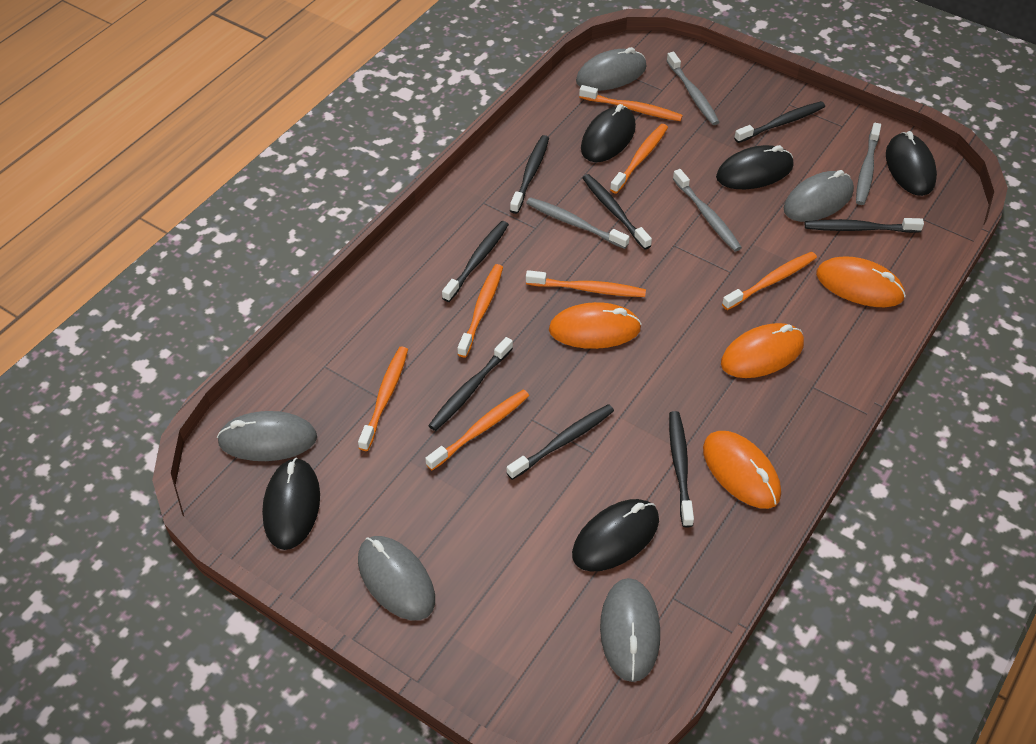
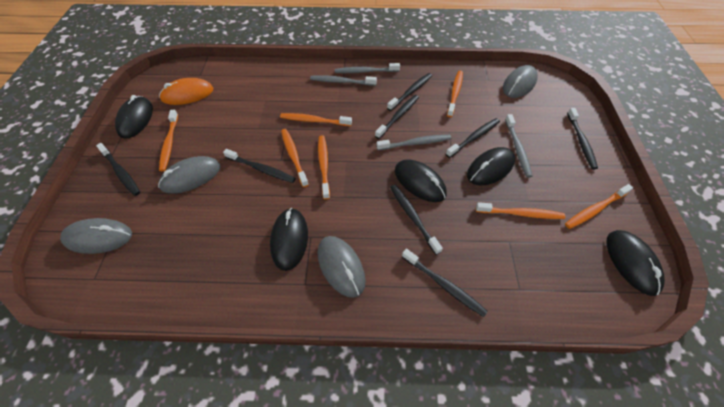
grey mouse: 5 -> 4
orange mouse: 4 -> 1

